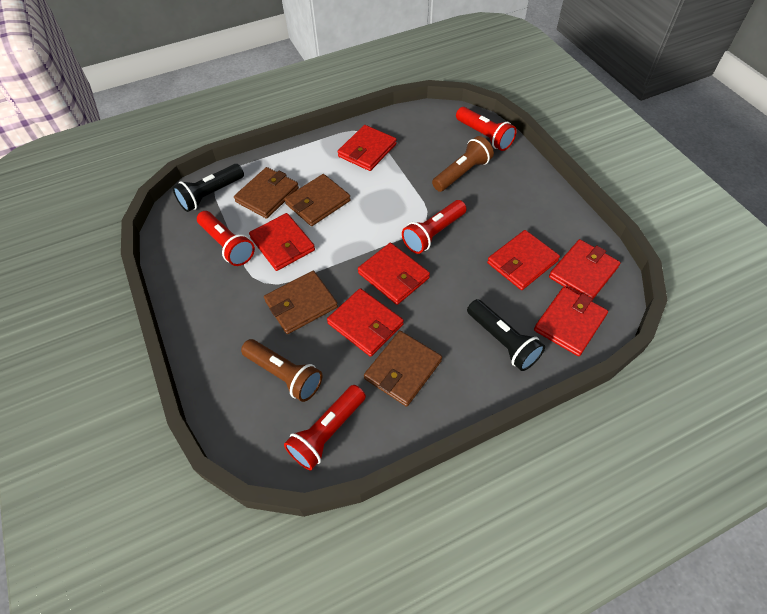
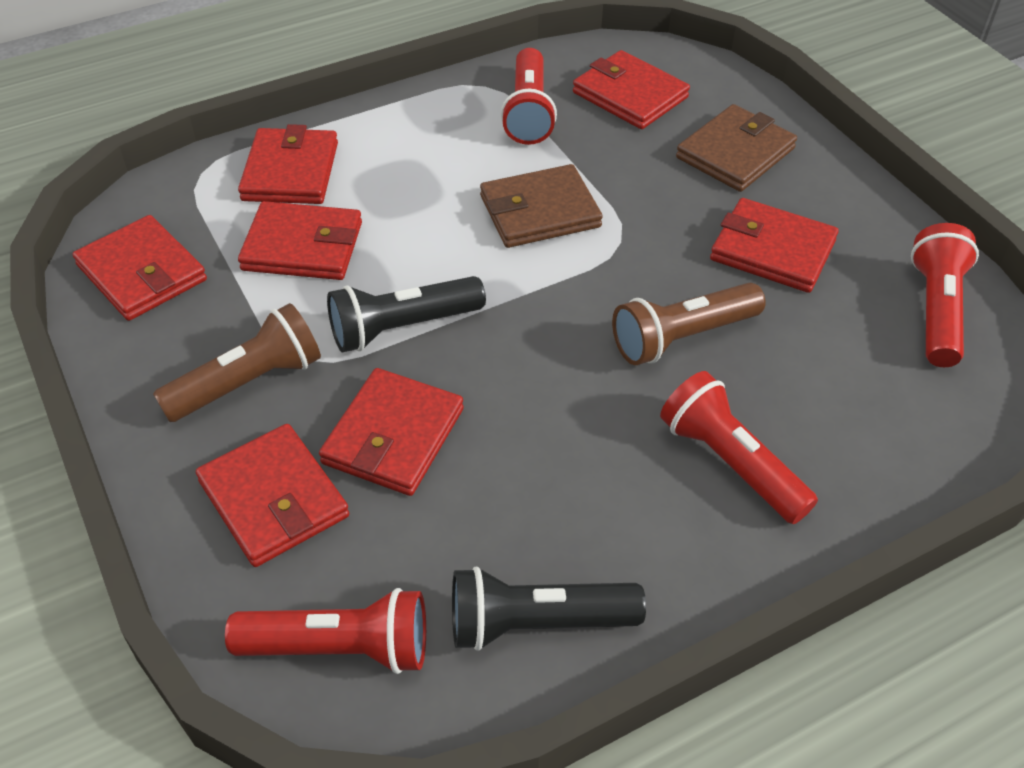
brown wallet: 4 -> 2

